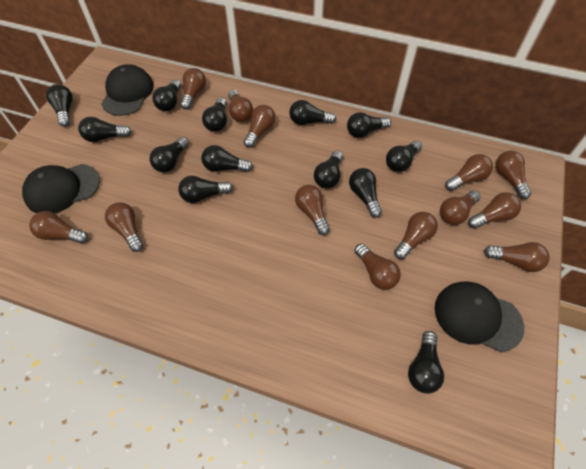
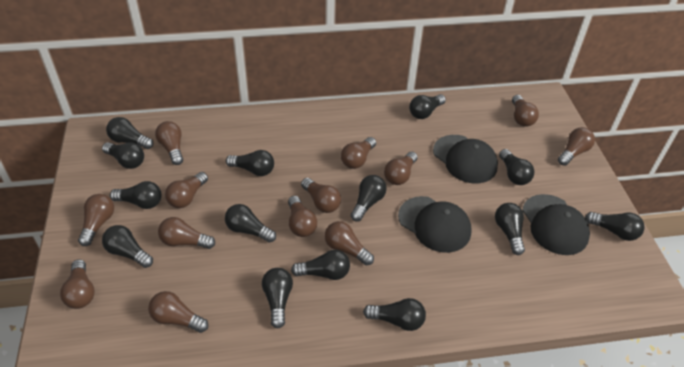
black light bulb: 13 -> 14

